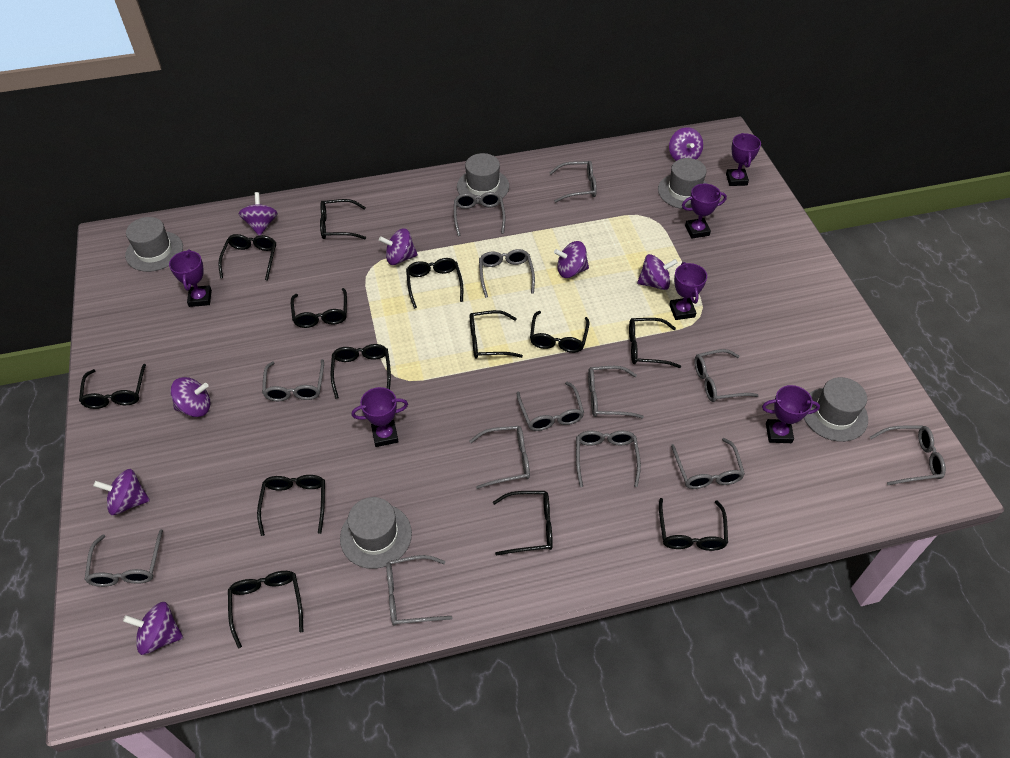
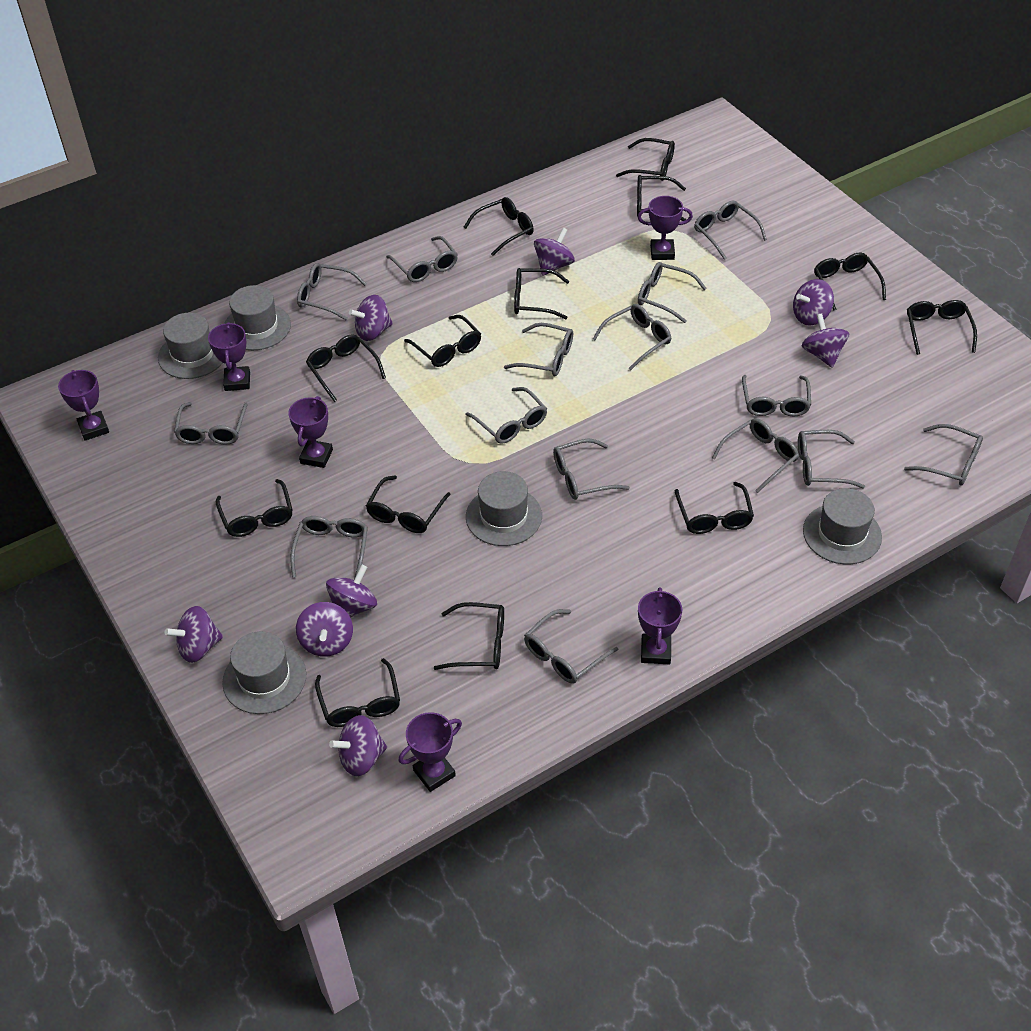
grey glasses: 13 -> 15

